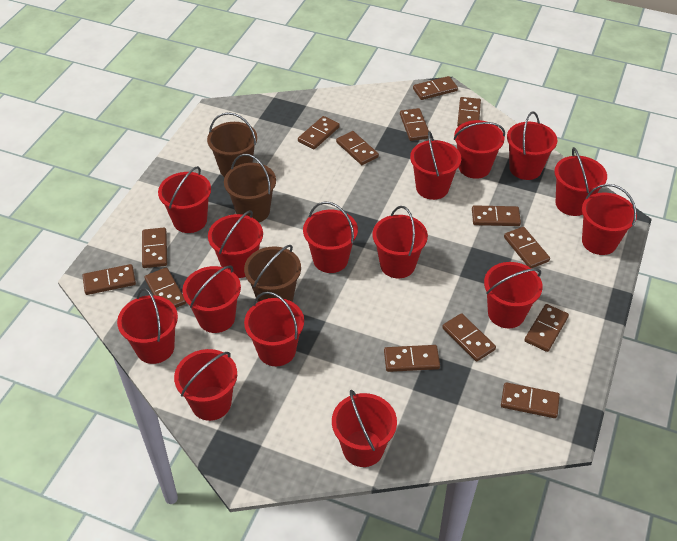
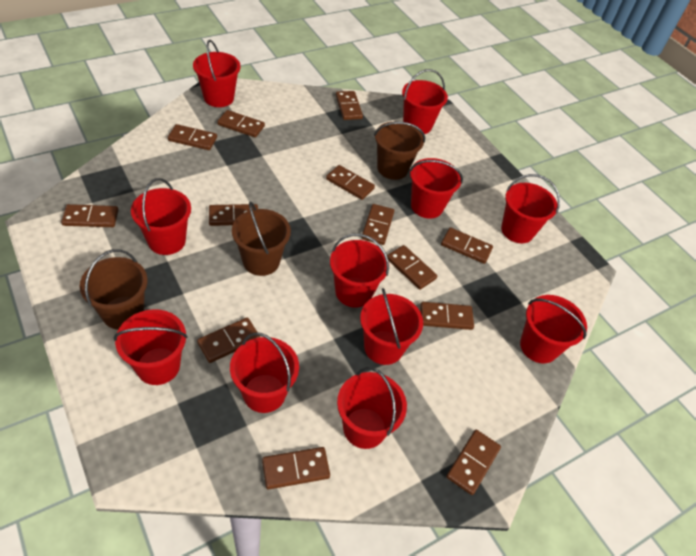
brown domino: 14 -> 13
red bucket: 15 -> 11

